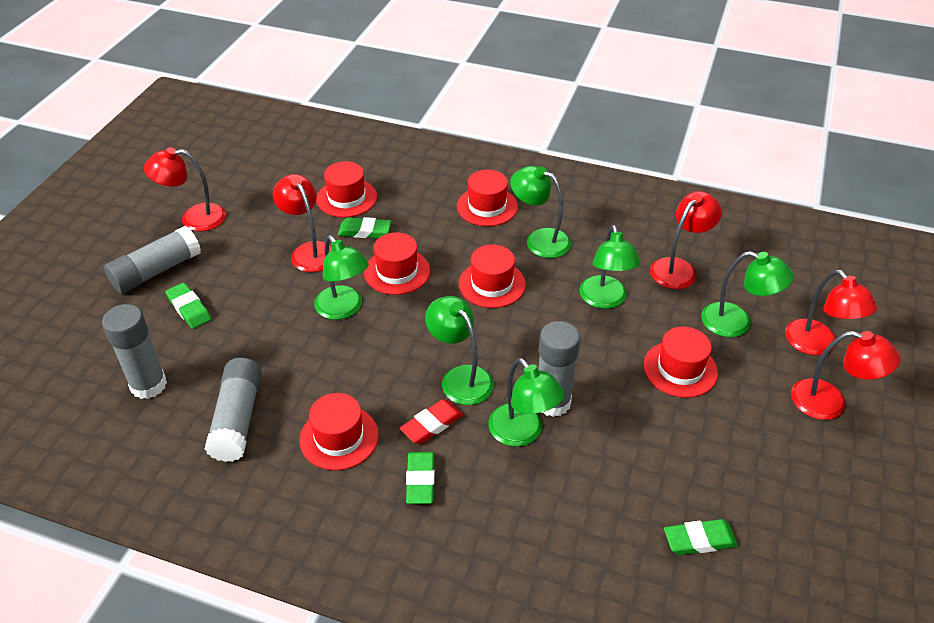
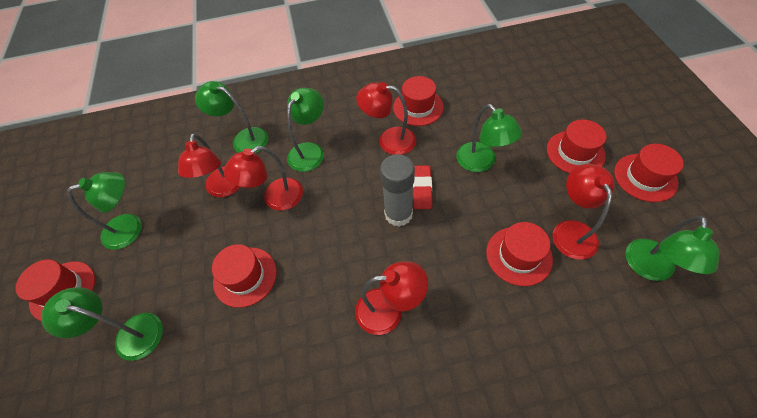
green eraser: 4 -> 0
grey glue stick: 4 -> 1

